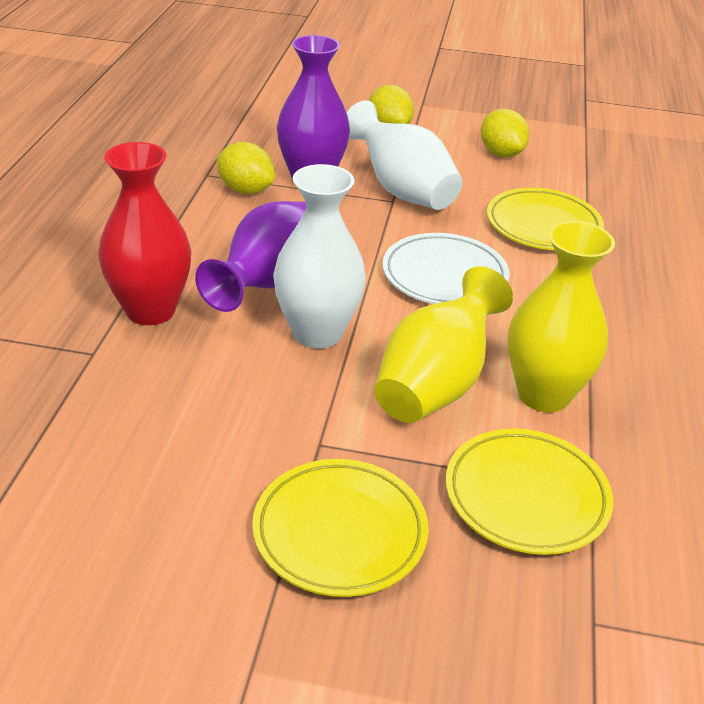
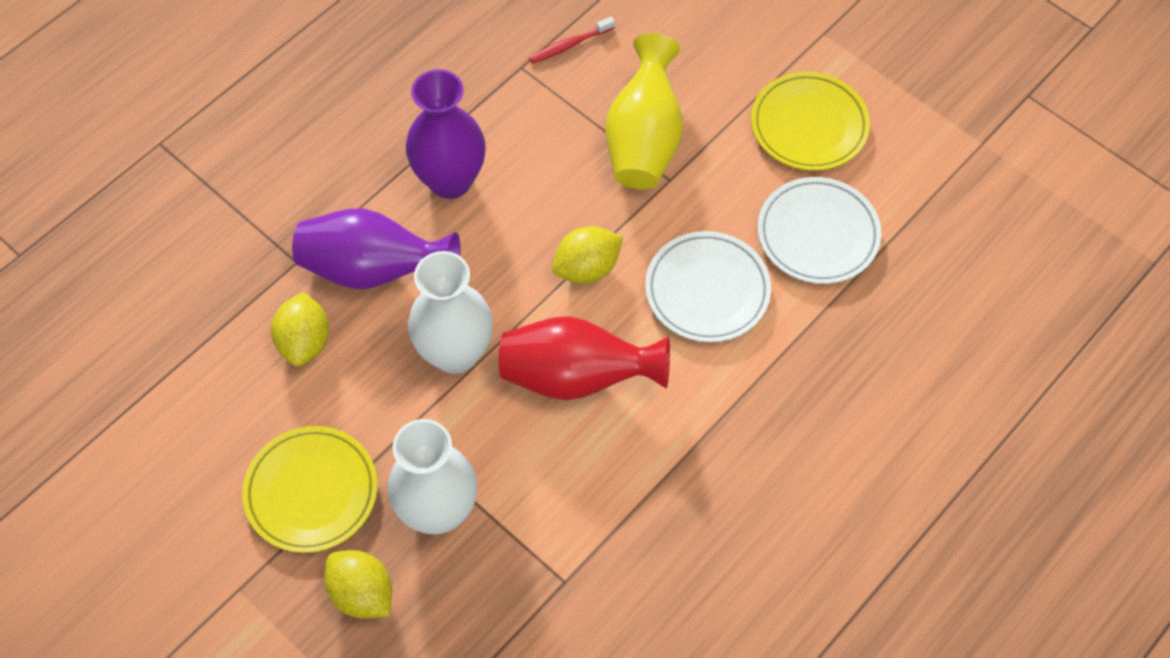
red toothbrush: 0 -> 1
white plate: 1 -> 2
yellow plate: 3 -> 2
yellow vase: 2 -> 1

